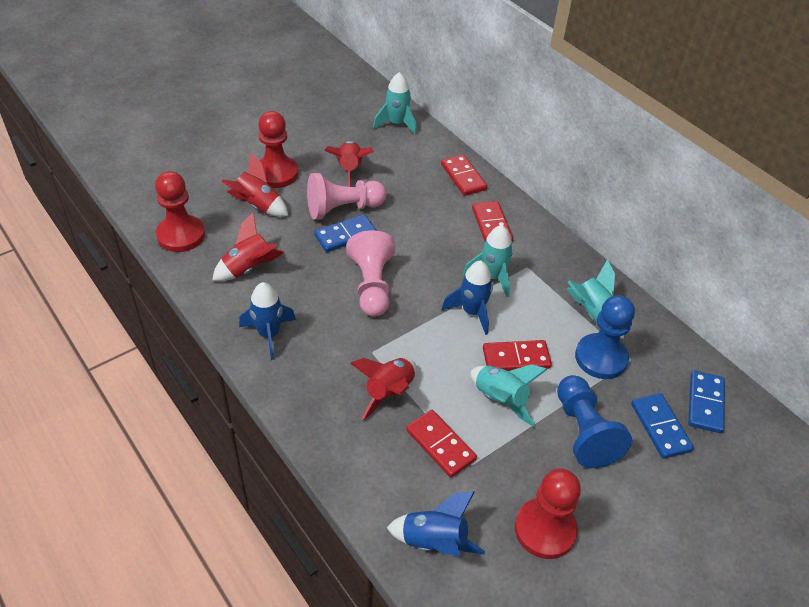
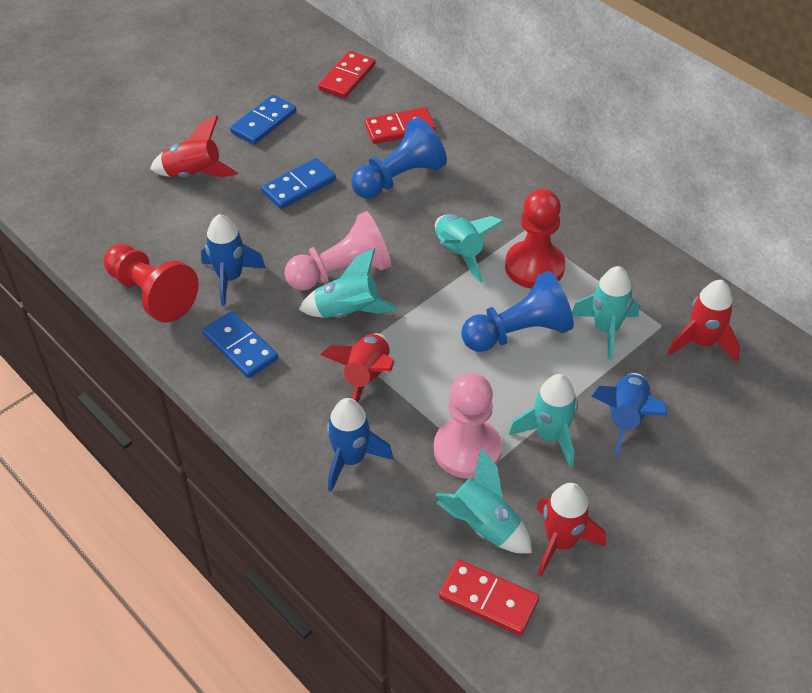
red domino: 4 -> 3
red pawn: 3 -> 2
turquoise rocket: 4 -> 5

